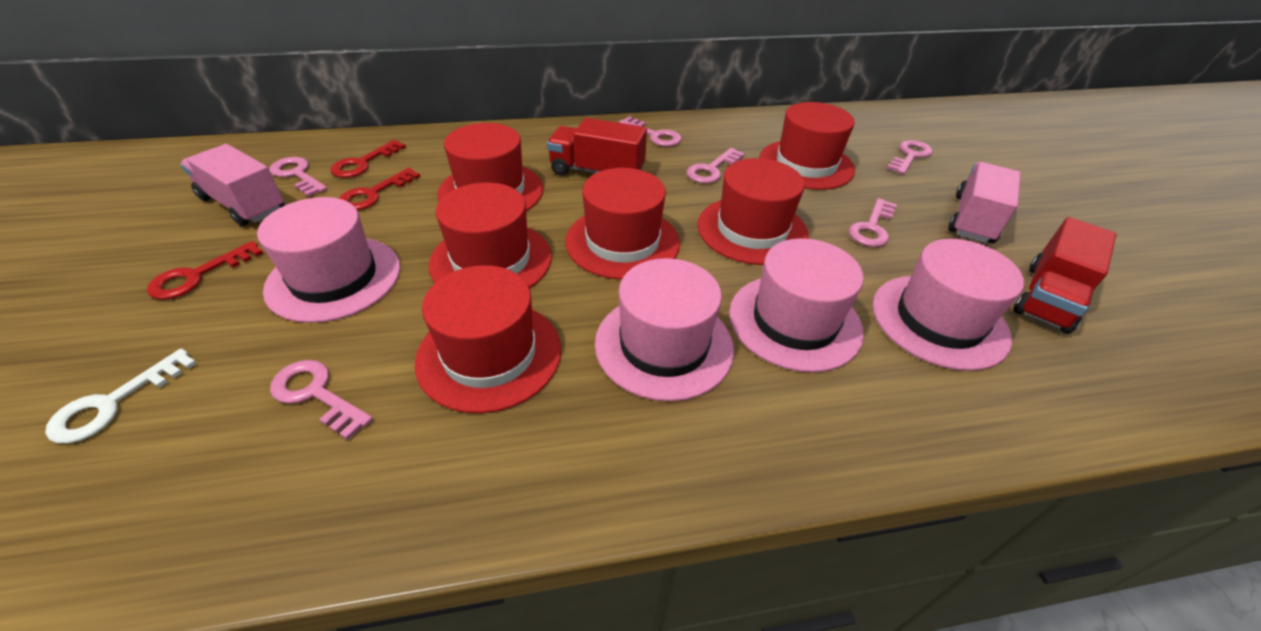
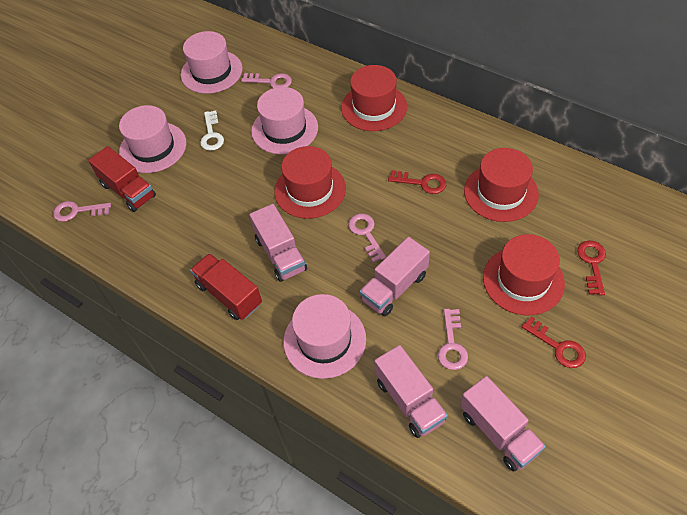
pink key: 6 -> 4
pink truck: 2 -> 4
red hat: 6 -> 4

